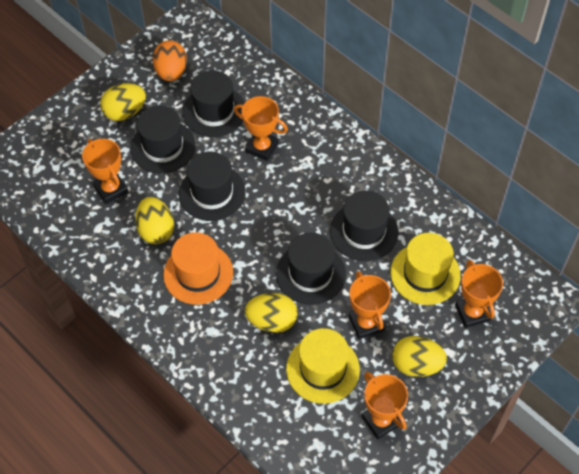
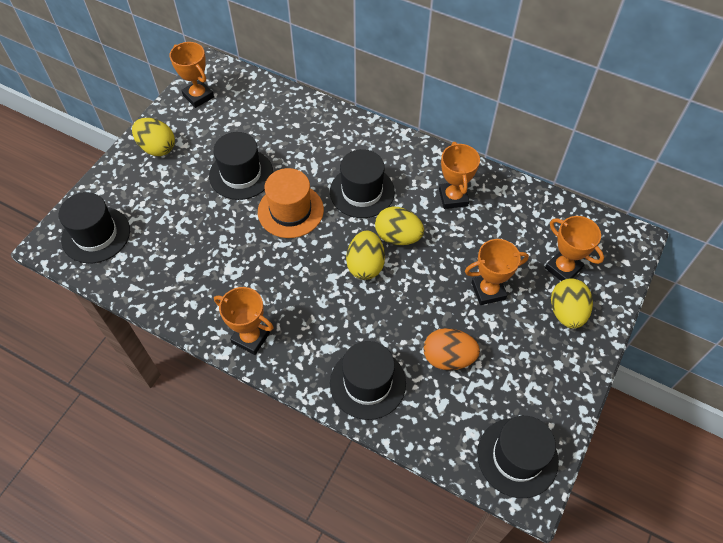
yellow hat: 2 -> 0

